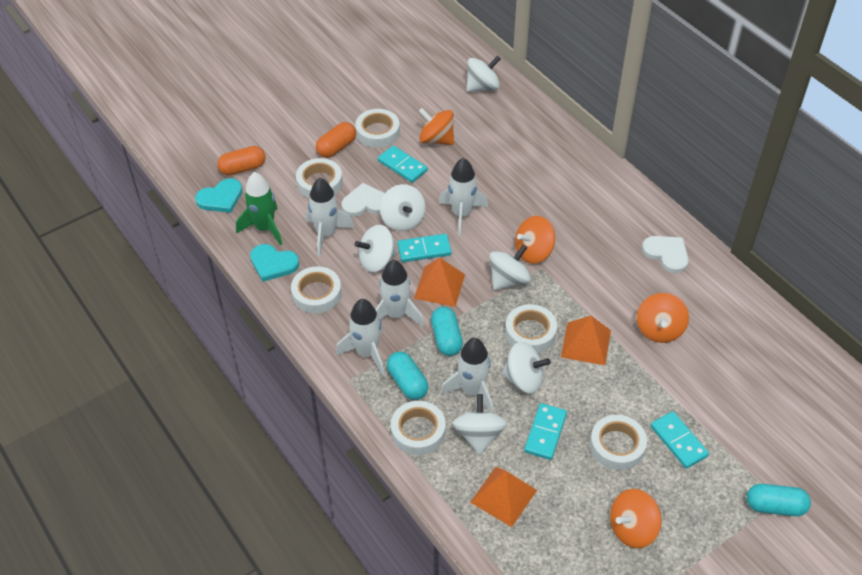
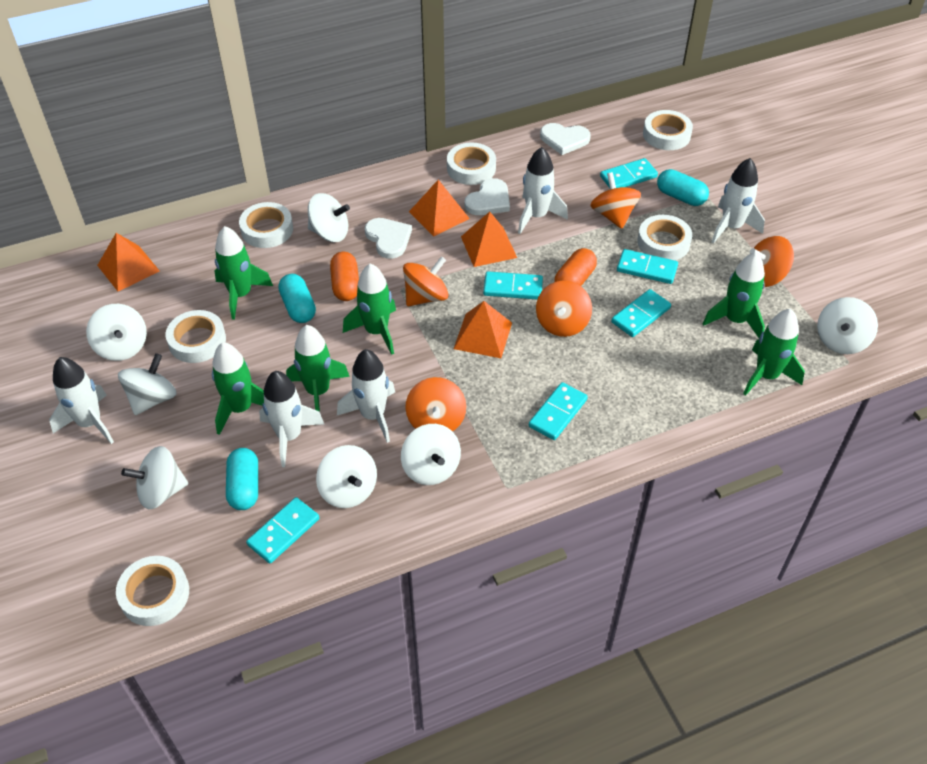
green rocket: 1 -> 6
orange pyramid: 3 -> 4
orange spinning top: 4 -> 5
turquoise domino: 4 -> 6
turquoise heart: 2 -> 0
white heart: 2 -> 3
white spinning top: 6 -> 7

